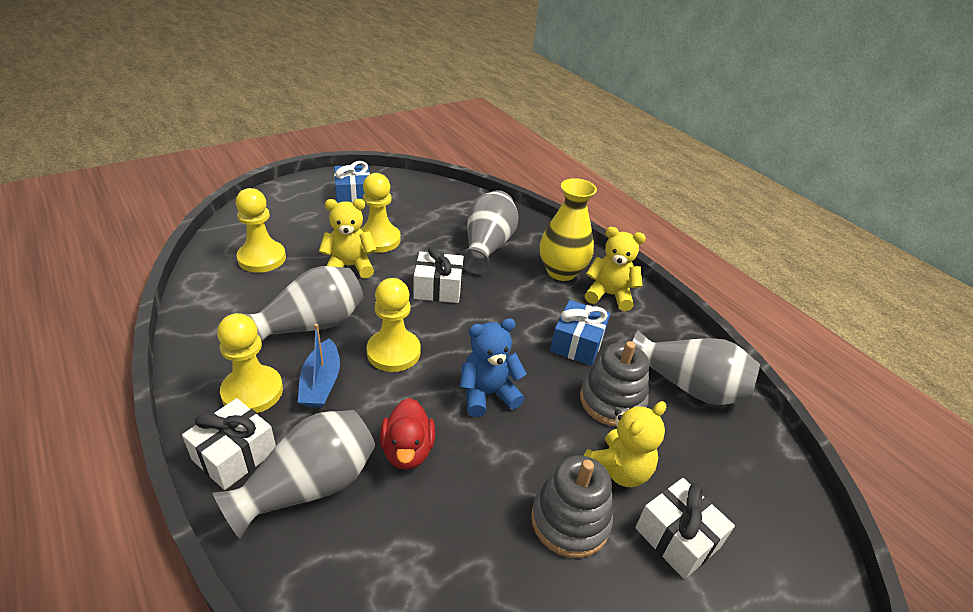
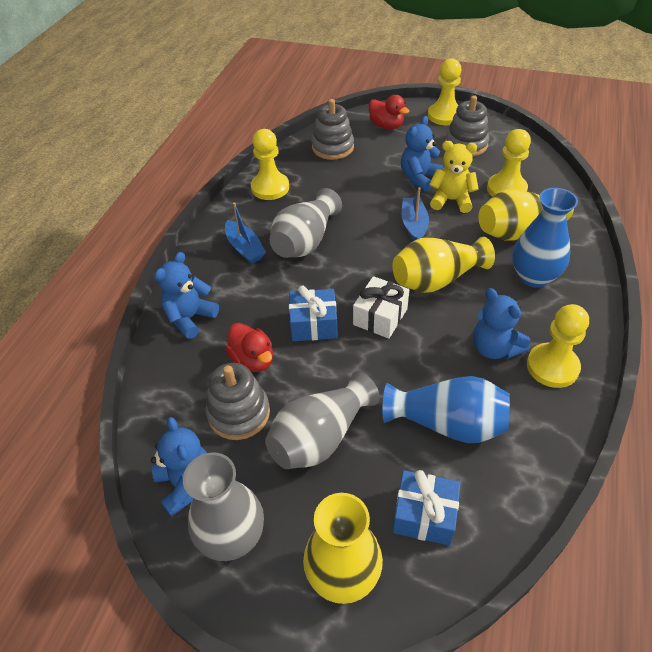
blue boat: 1 -> 2
blue teddy bear: 1 -> 4
blue vase: 0 -> 2
grey stacking toy: 2 -> 3
grey vase: 4 -> 3
red duck: 1 -> 2
white gift: 3 -> 1
yellow teddy bear: 3 -> 1
yellow vase: 1 -> 3

